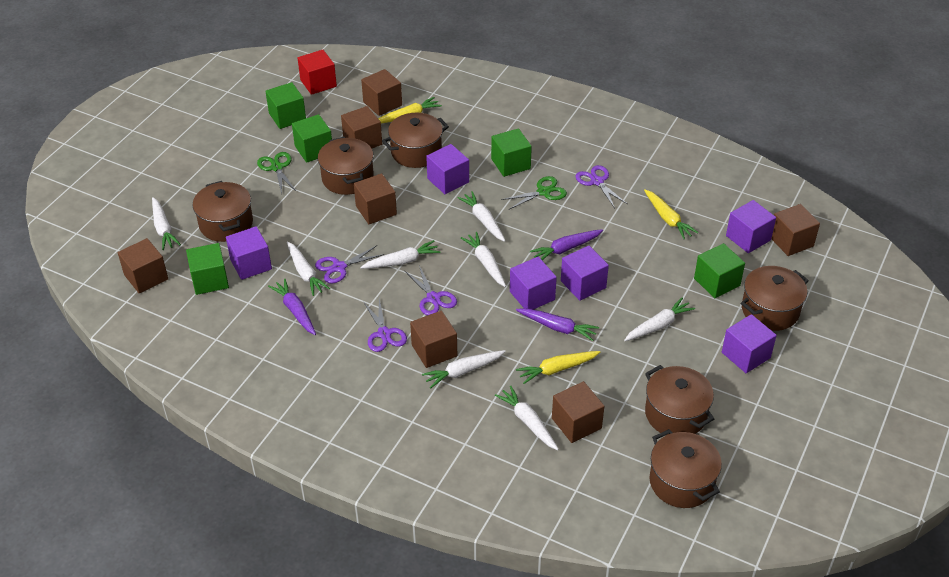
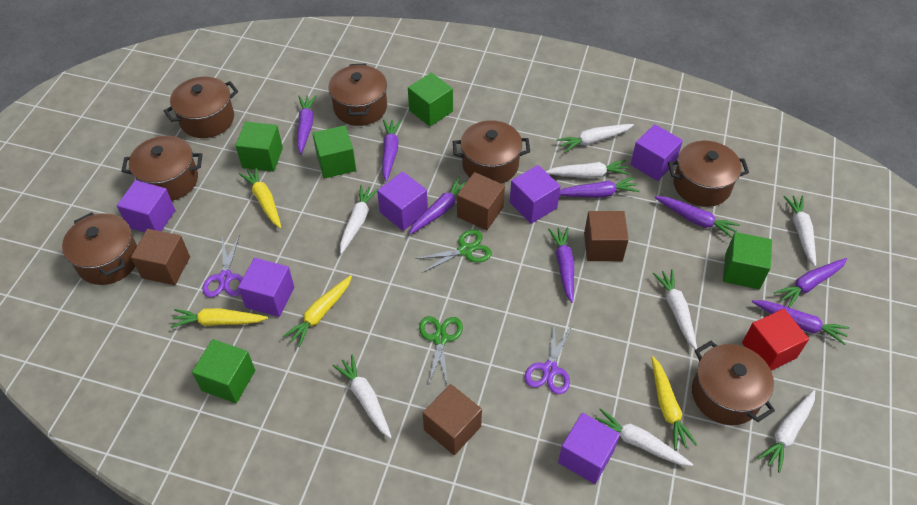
brown cube: 7 -> 4
brown pot: 6 -> 7
purple carrot: 3 -> 8
purple scissors: 4 -> 2
yellow carrot: 3 -> 4

